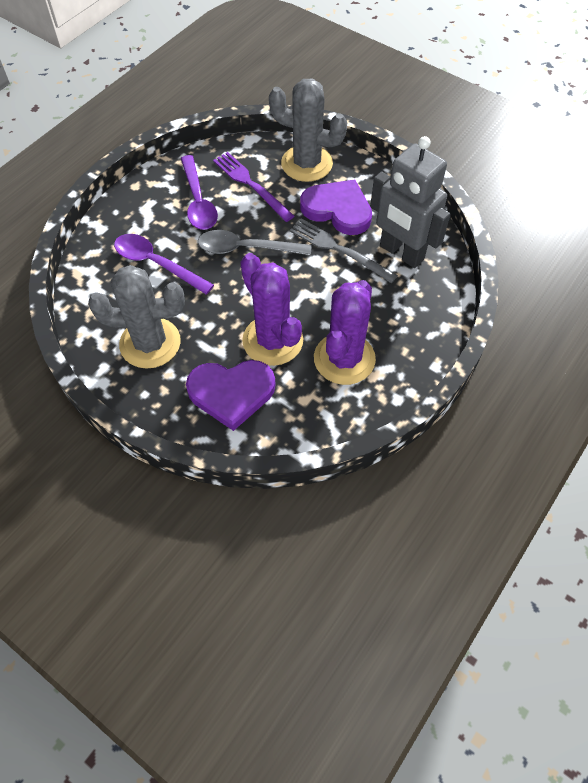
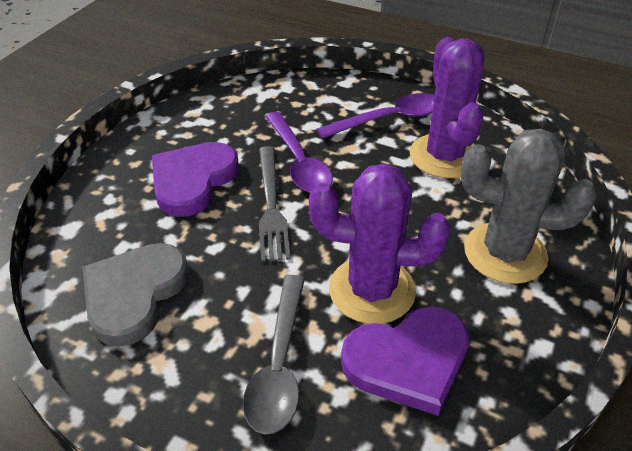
grey cactus: 2 -> 1
grey heart: 0 -> 1
grey robot: 1 -> 0
purple fork: 1 -> 0

